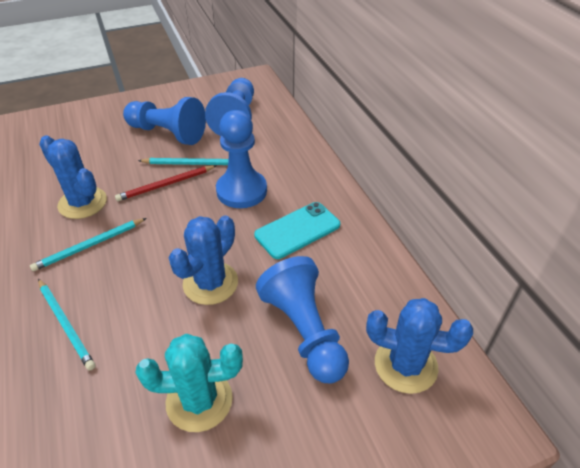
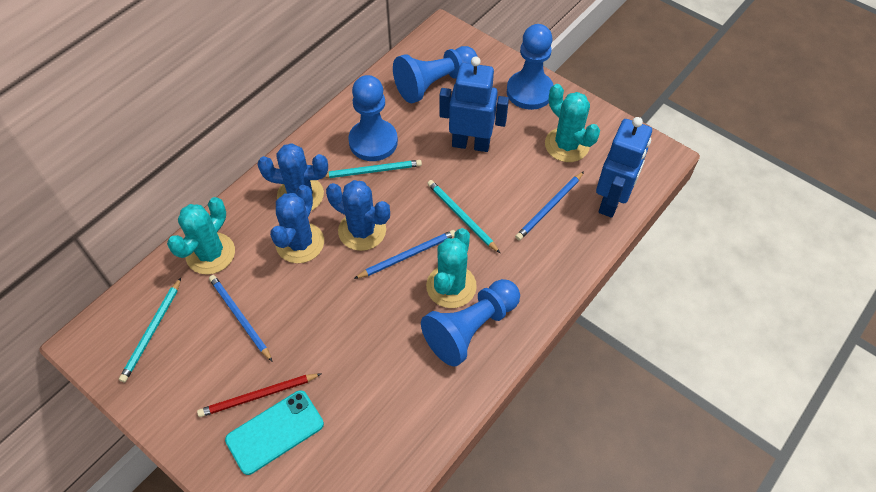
blue pencil: 0 -> 3
blue robot: 0 -> 2
turquoise cactus: 1 -> 3

